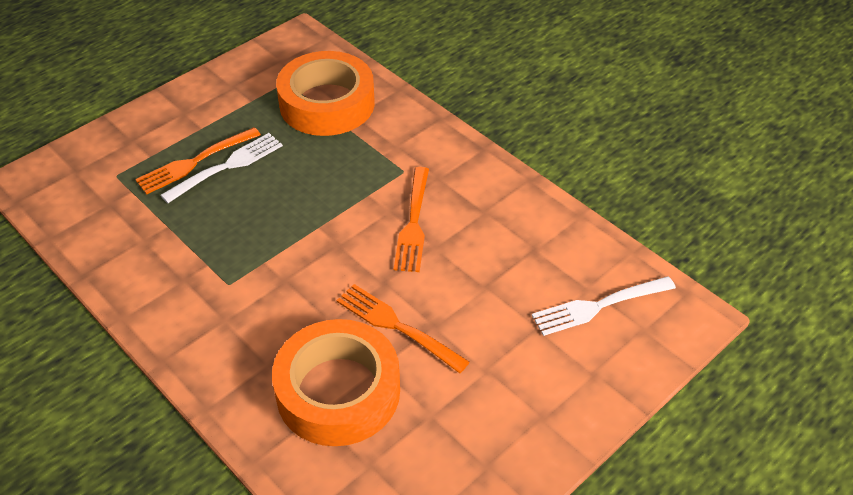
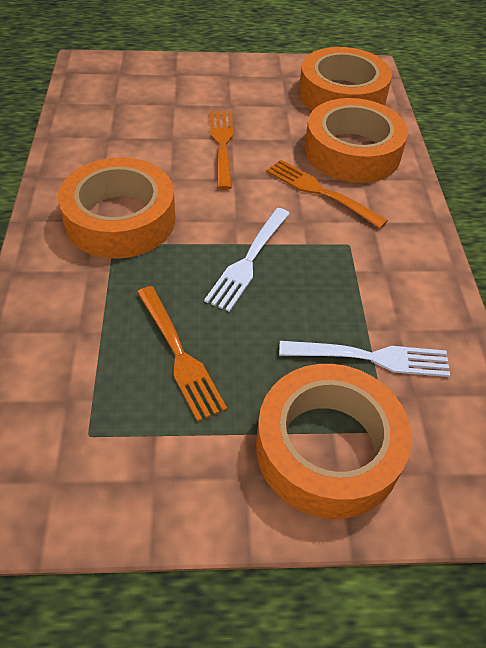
orange tape: 2 -> 4

